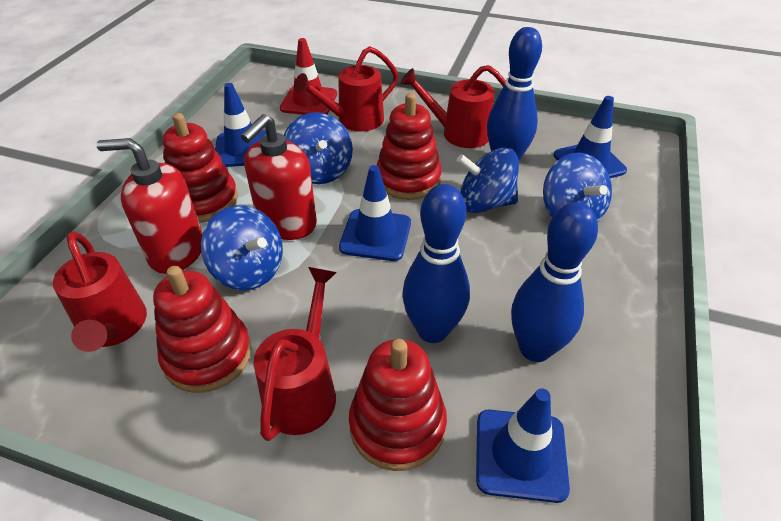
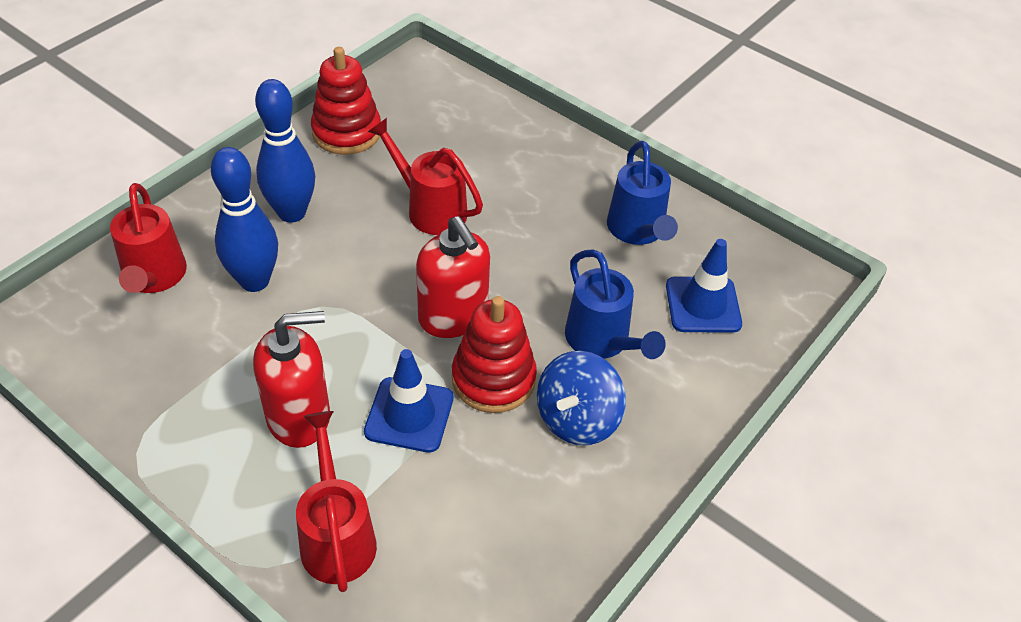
blue bowling pin: 3 -> 2
blue spinning top: 4 -> 1
blue traffic cone: 4 -> 2
blue watering can: 0 -> 2
red stacking toy: 4 -> 2
red traffic cone: 1 -> 0
red watering can: 4 -> 3

